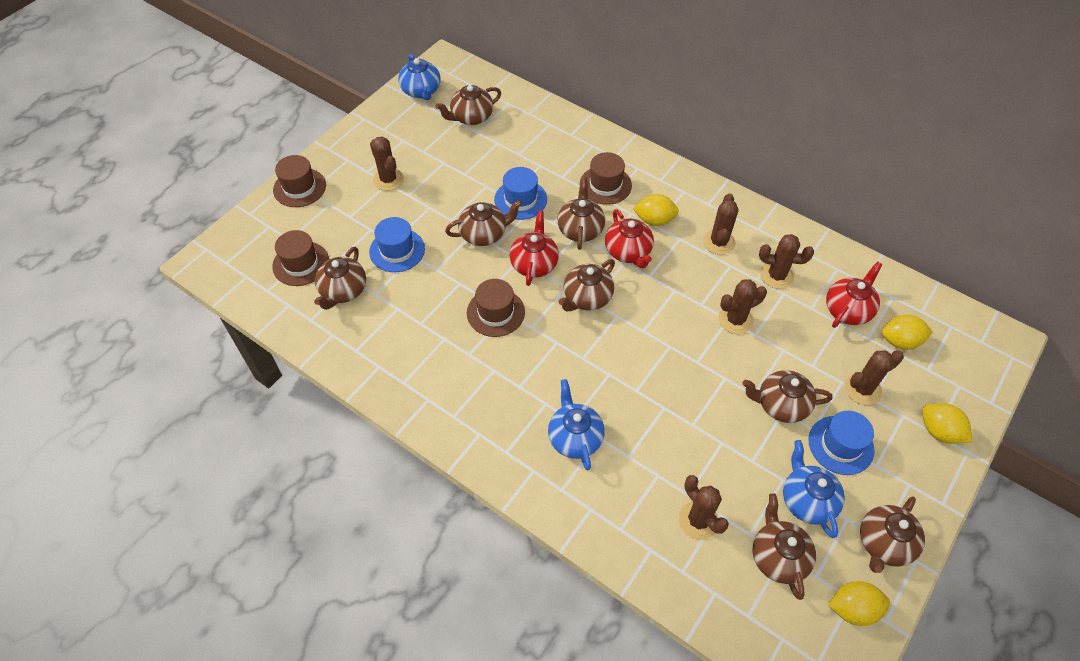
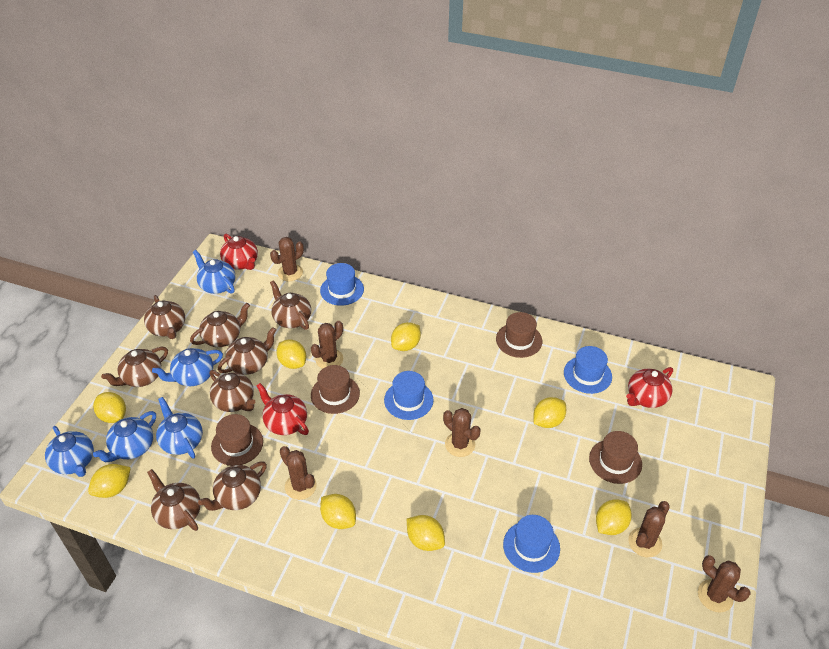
blue hat: 3 -> 4
blue teapot: 3 -> 5
yellow lemon: 4 -> 8

